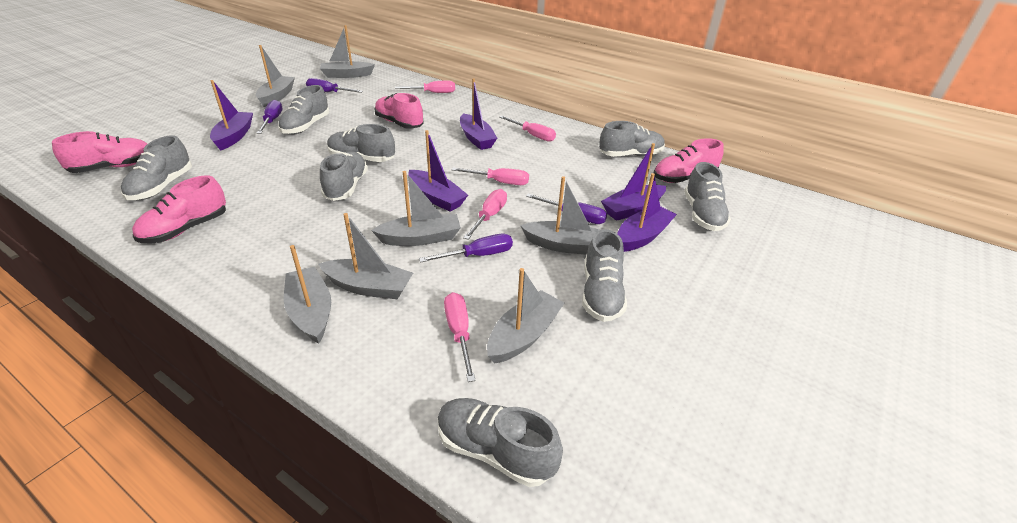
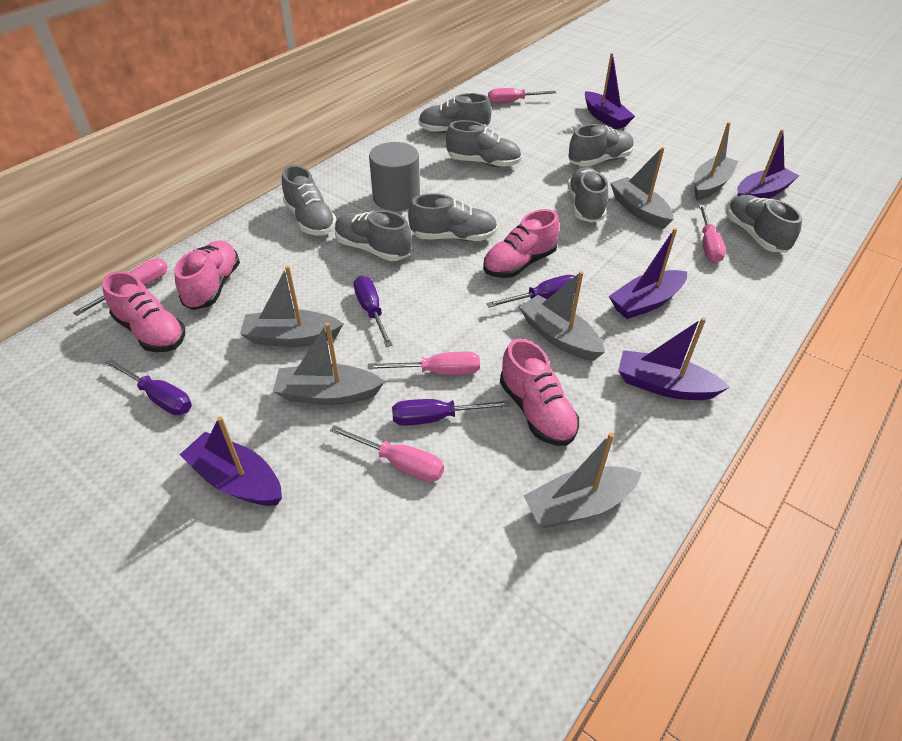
grey boat: 7 -> 6
grey cylinder: 0 -> 1

